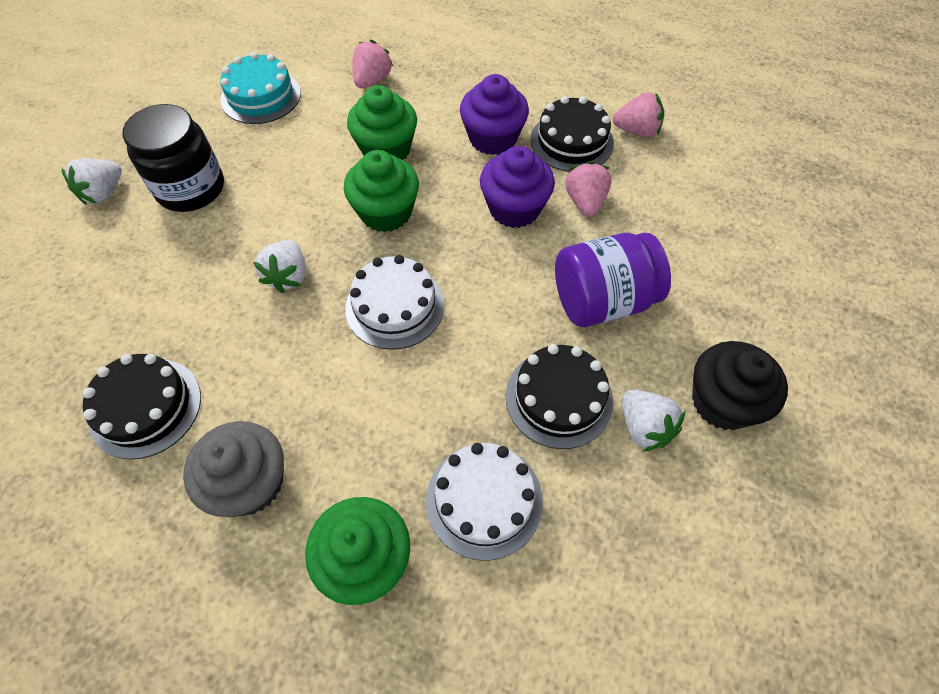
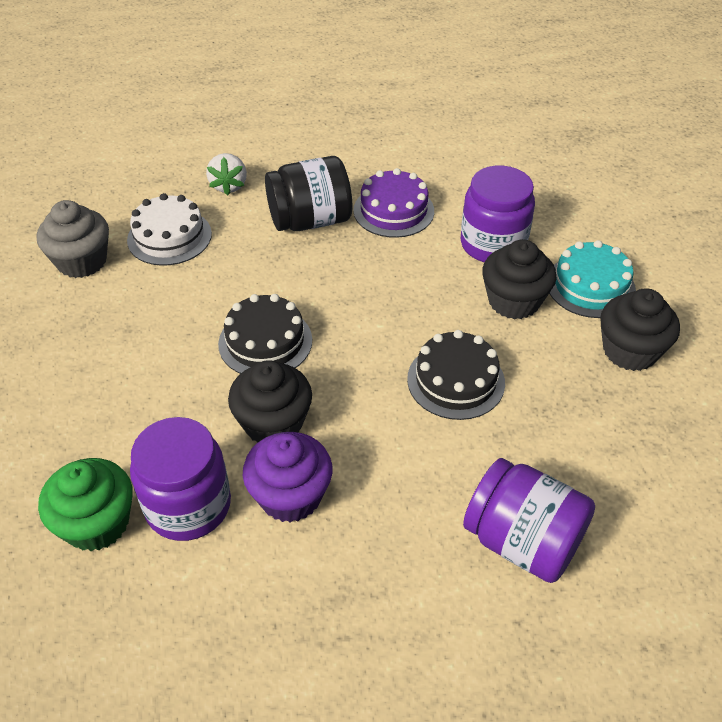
black cake: 3 -> 2
black cupcake: 1 -> 3
green cupcake: 3 -> 1
pink strawberry: 3 -> 0
purple cake: 0 -> 1
purple cupcake: 2 -> 1
purple jar: 1 -> 3
white cake: 2 -> 1
white strawberry: 3 -> 1

